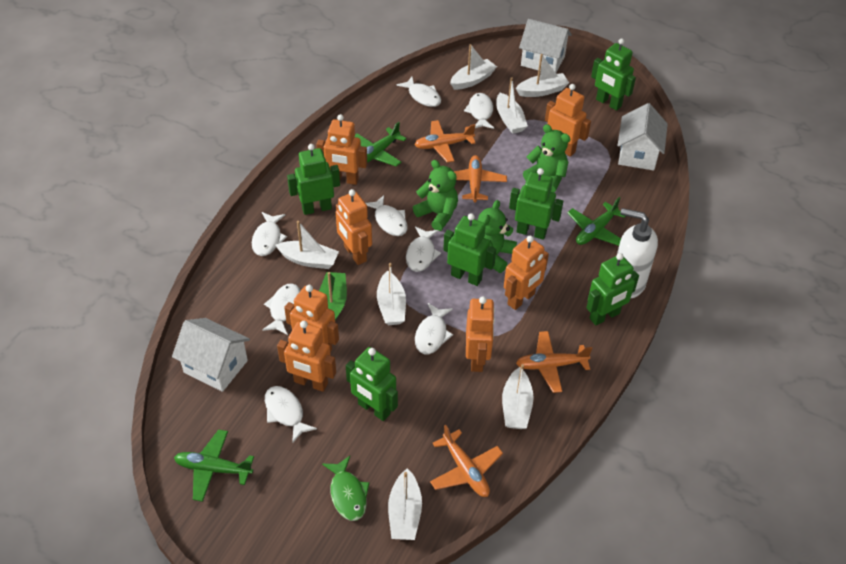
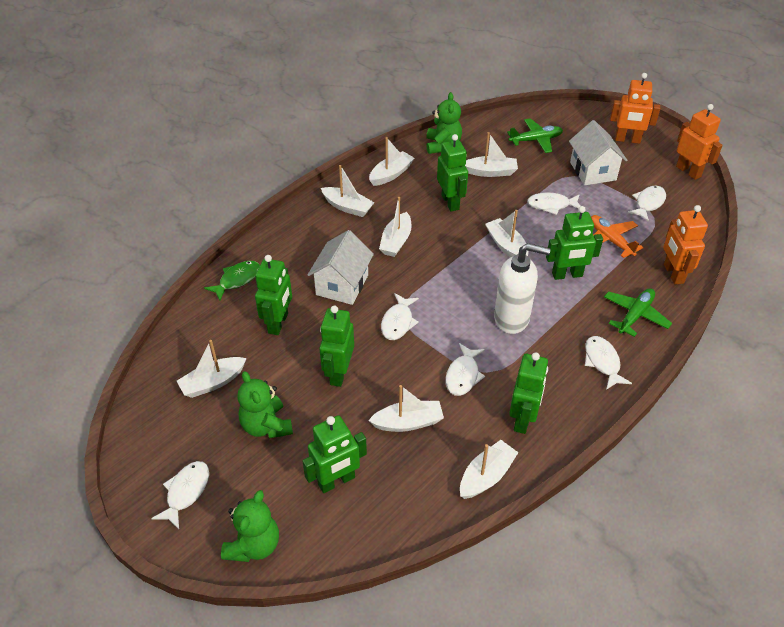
green boat: 1 -> 0
green plane: 3 -> 2
orange plane: 4 -> 1
orange robot: 7 -> 3
white boat: 7 -> 8
white fish: 8 -> 6
white house: 3 -> 2

